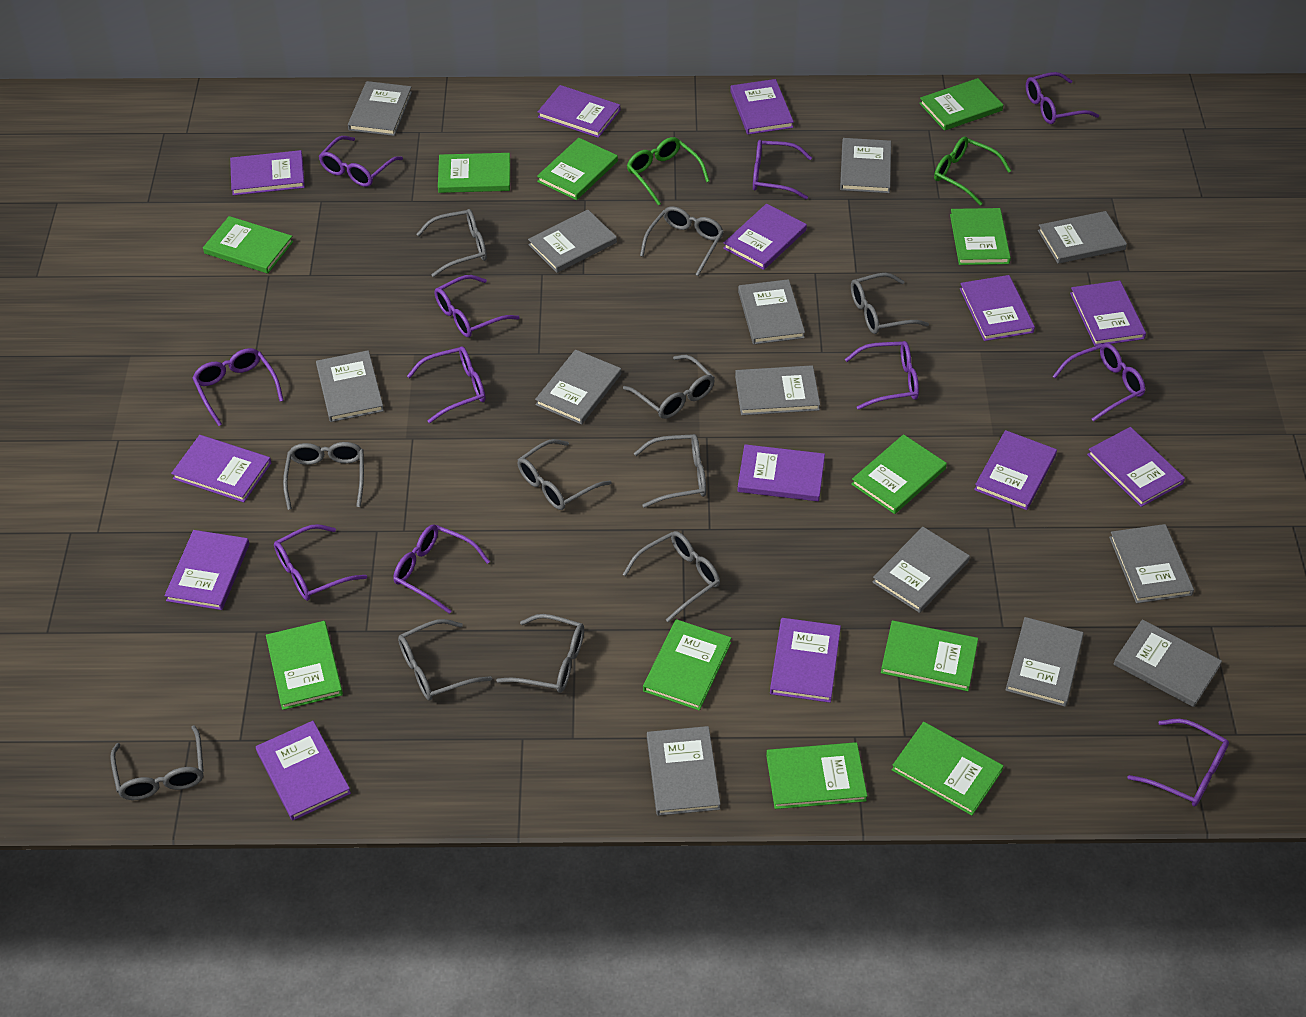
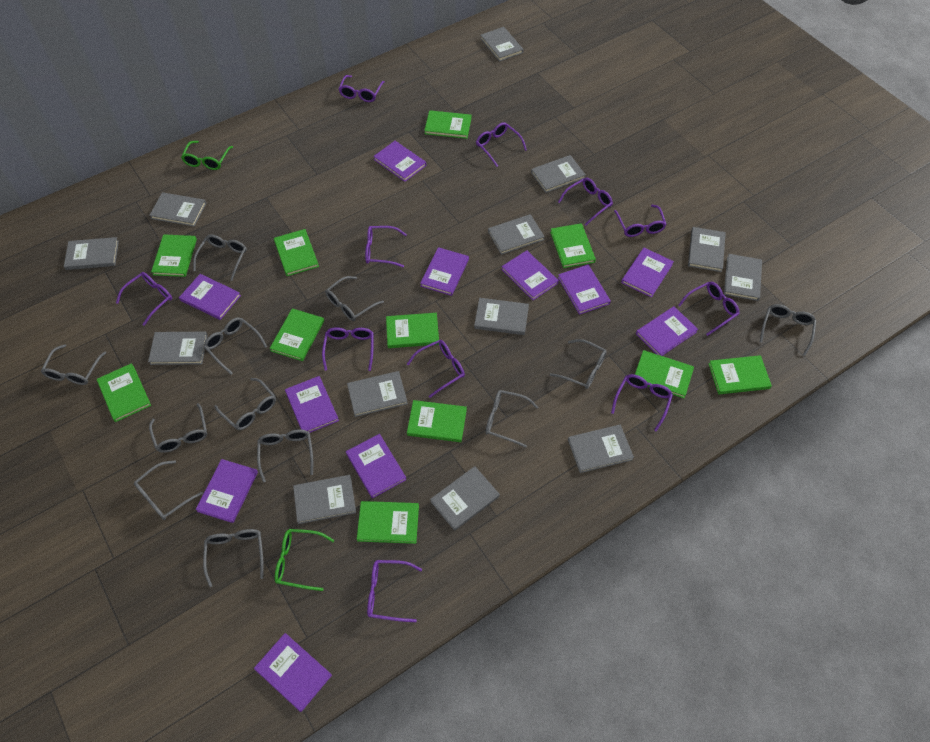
grey glasses: 11 -> 12
purple book: 13 -> 11

